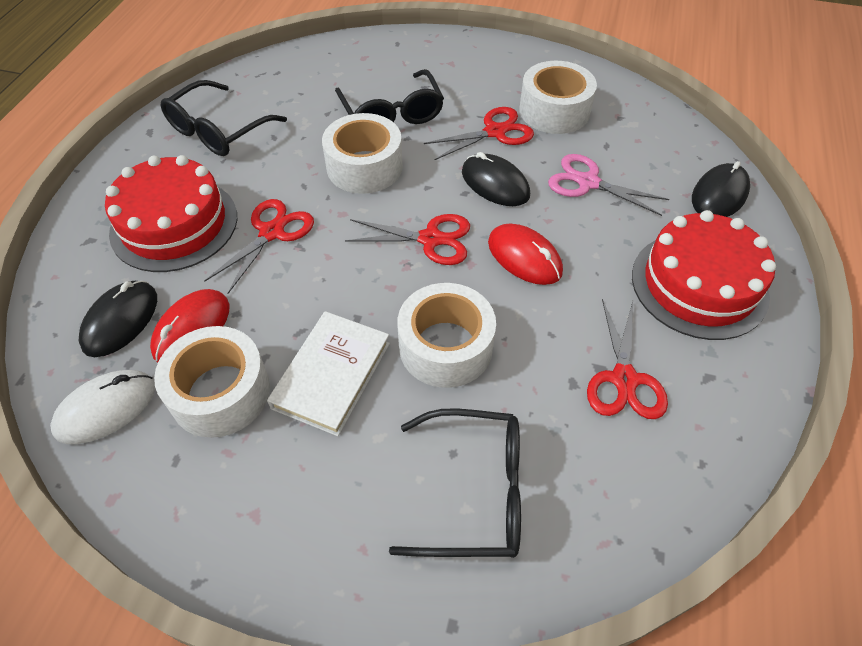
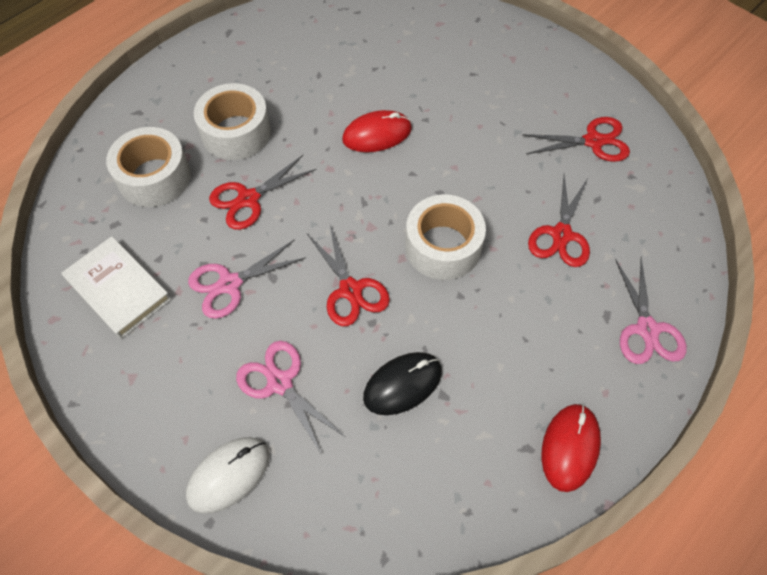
black glasses: 3 -> 0
black mouse: 3 -> 1
pink scissors: 1 -> 3
red cake: 2 -> 0
white tape: 4 -> 3

